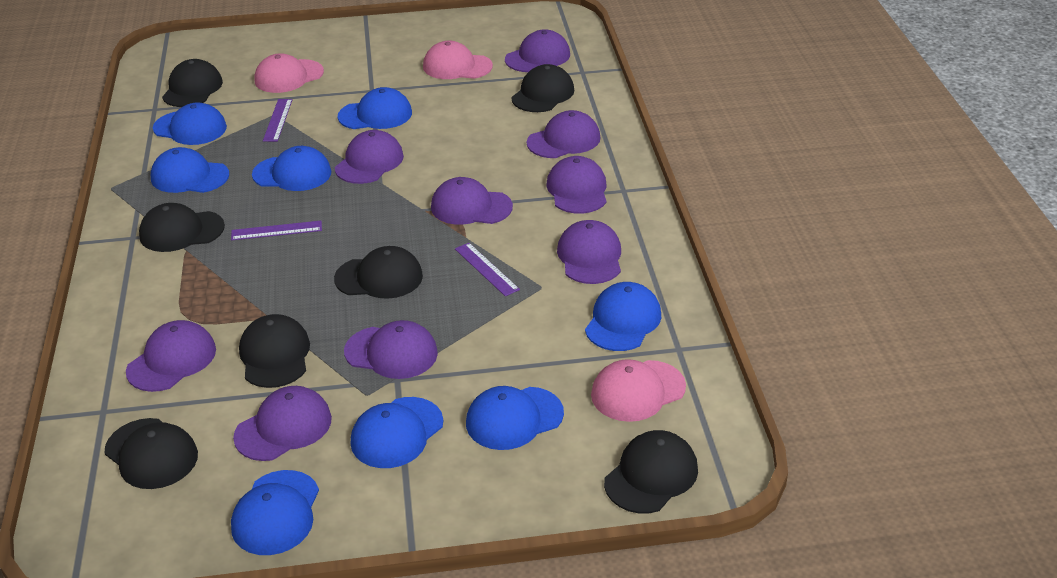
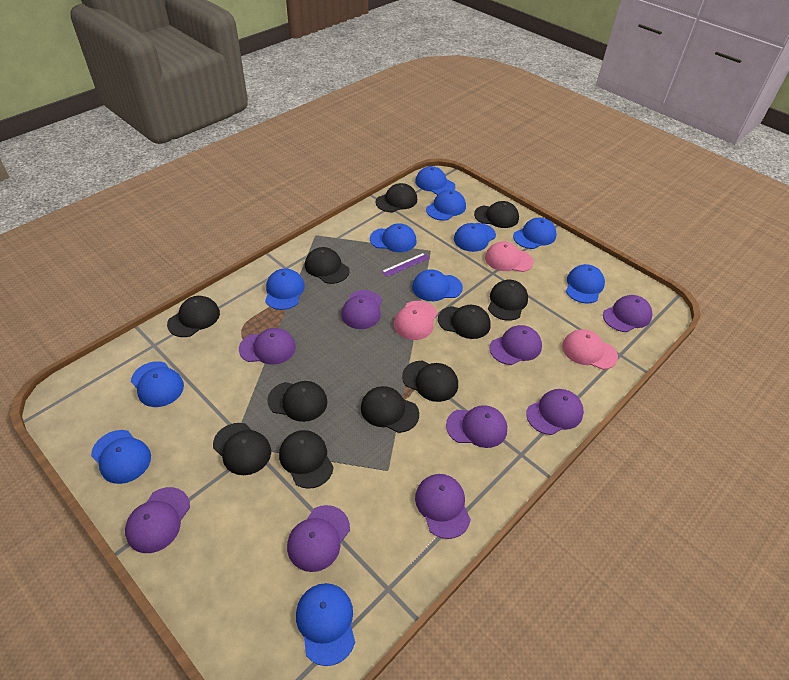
black cap: 7 -> 11
blue cap: 8 -> 11
purple ruler: 3 -> 1

